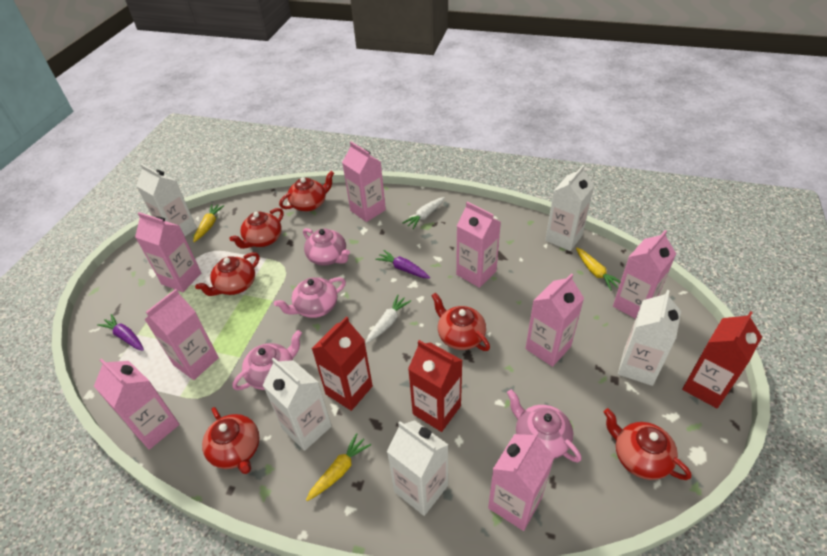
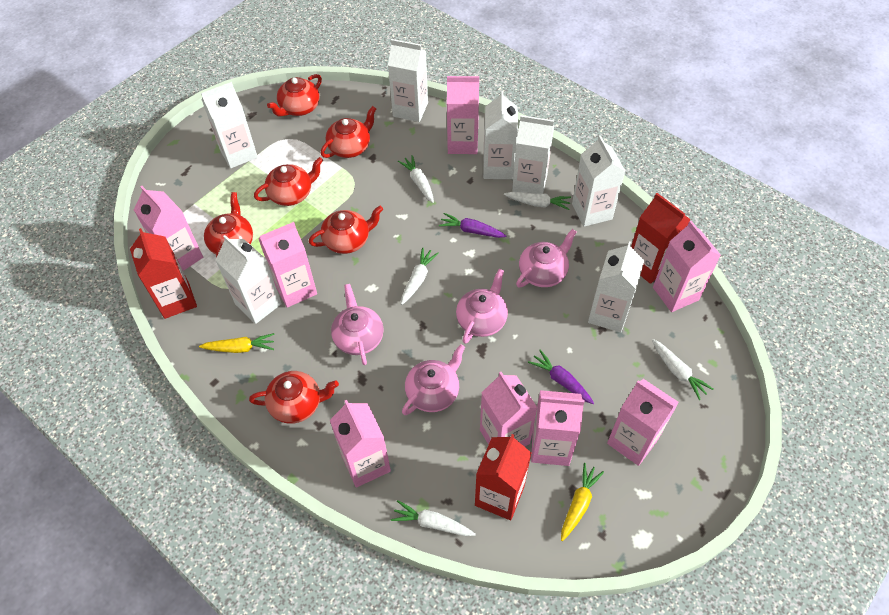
white carrot: 2 -> 5
white carton: 5 -> 7
yellow carrot: 3 -> 2

